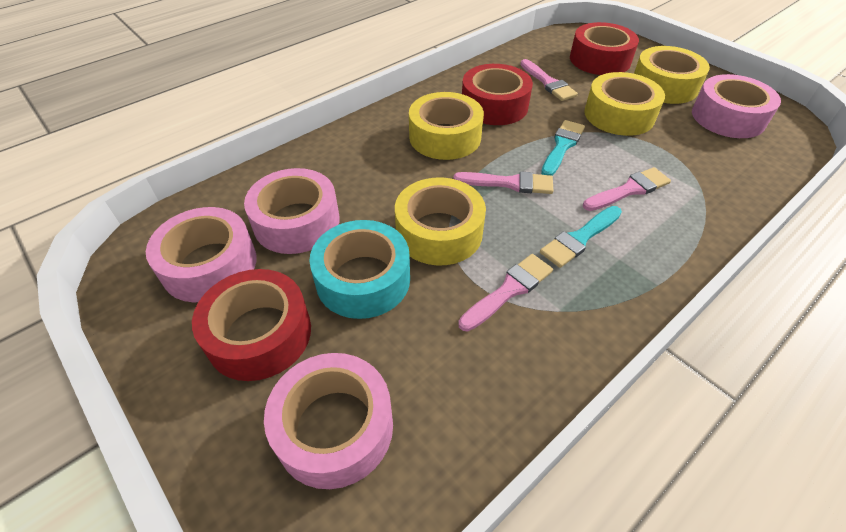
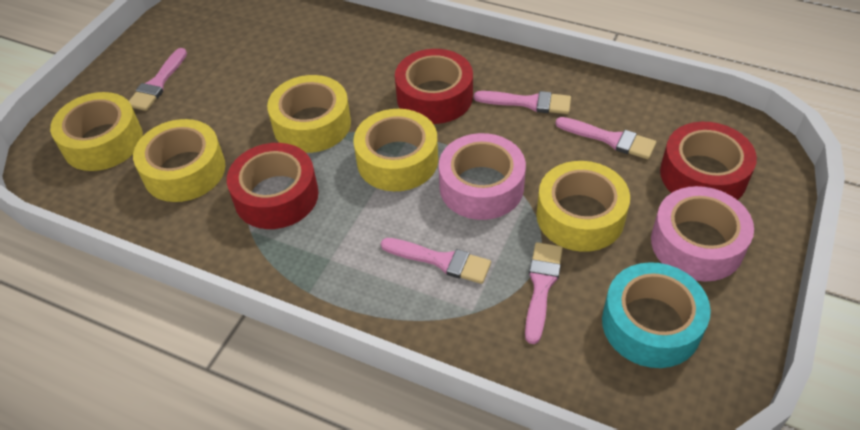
pink brush: 4 -> 5
pink tape: 4 -> 2
turquoise brush: 2 -> 0
yellow tape: 4 -> 5

